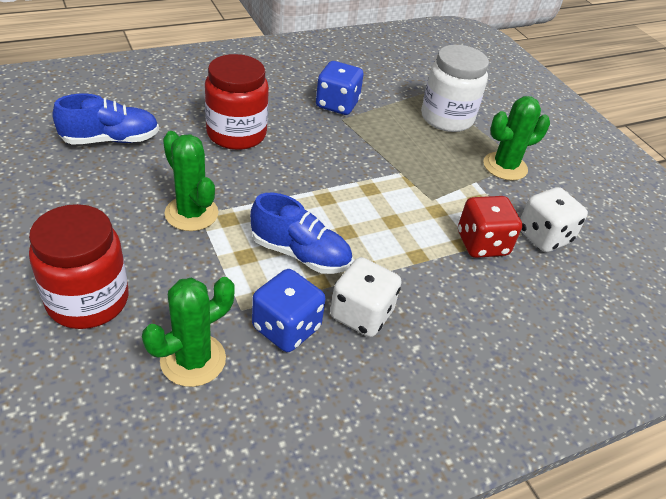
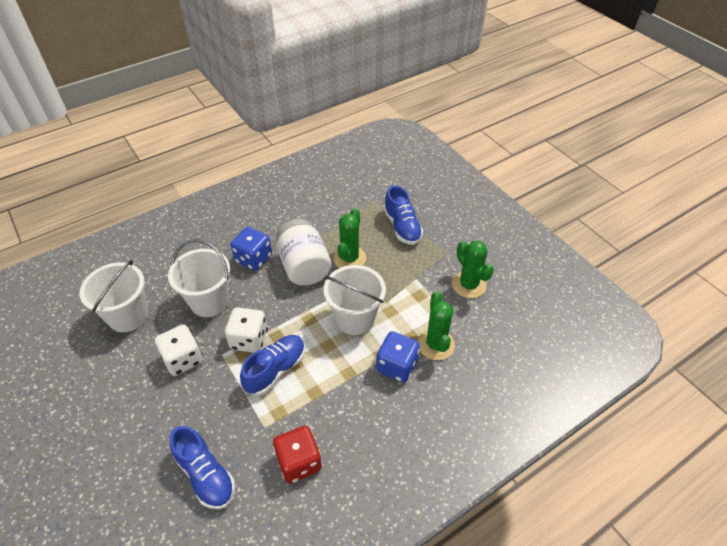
blue shoe: 2 -> 3
red jar: 2 -> 0
white bucket: 0 -> 3

